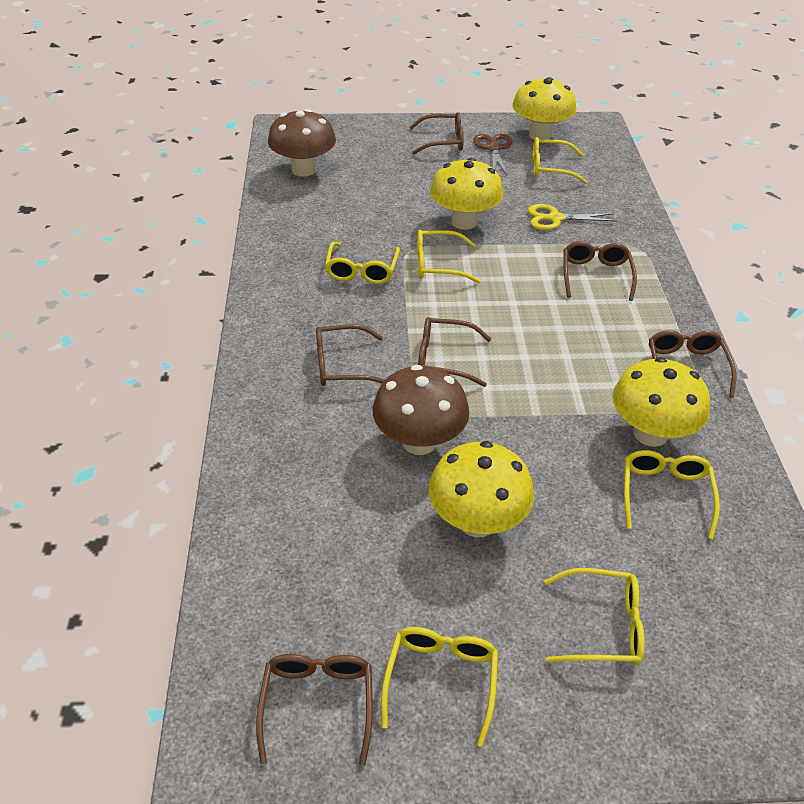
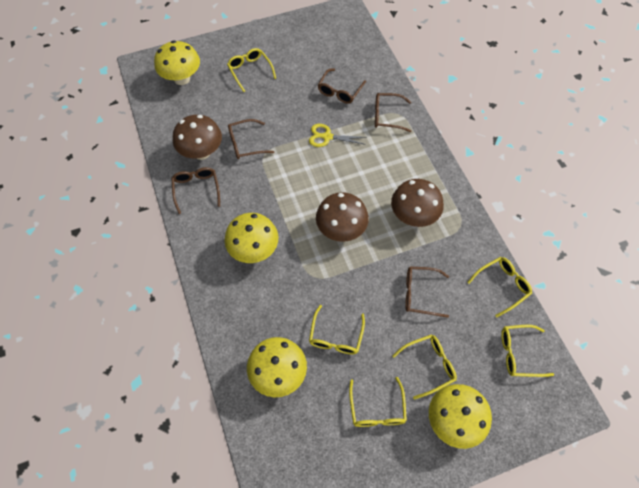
brown glasses: 6 -> 5
brown mushroom: 2 -> 3
brown scissors: 1 -> 0

